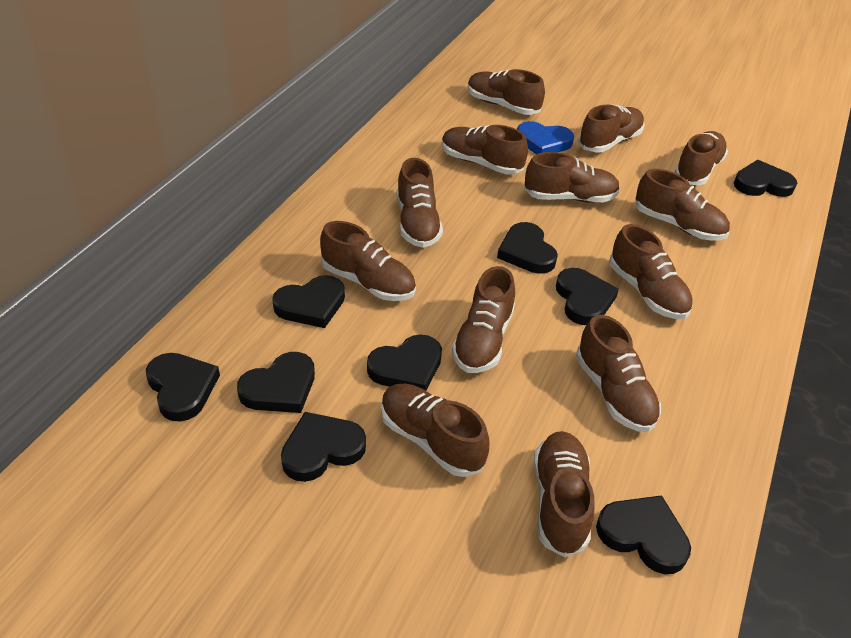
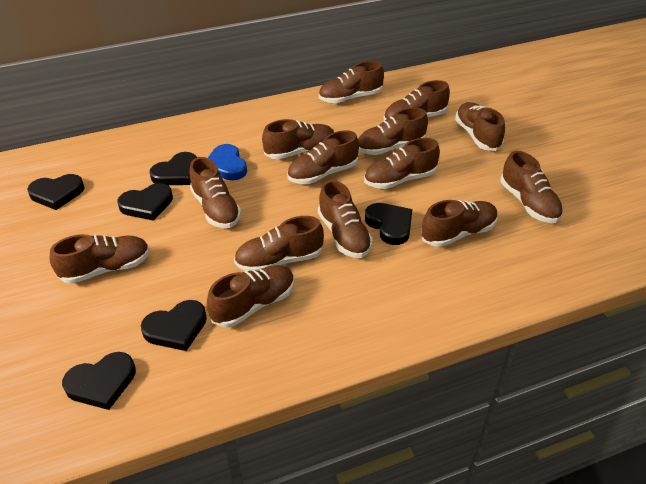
black heart: 9 -> 6
brown shoe: 13 -> 14

